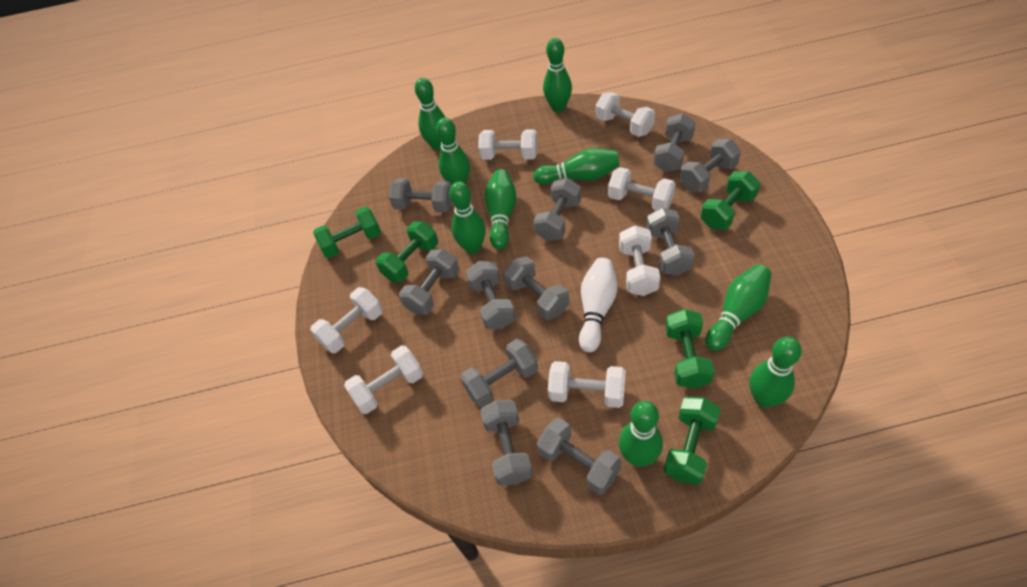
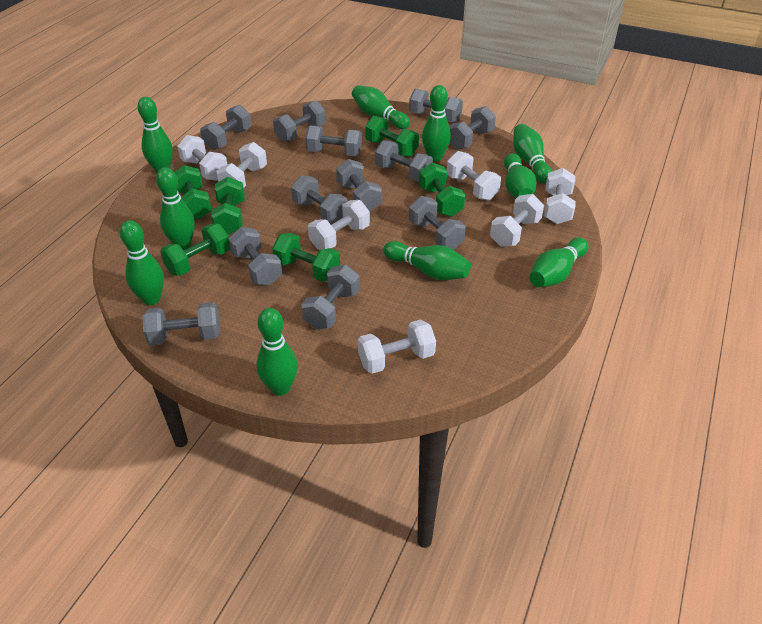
green bowling pin: 9 -> 10
green dumbbell: 5 -> 6
grey dumbbell: 11 -> 12
white bowling pin: 1 -> 0

